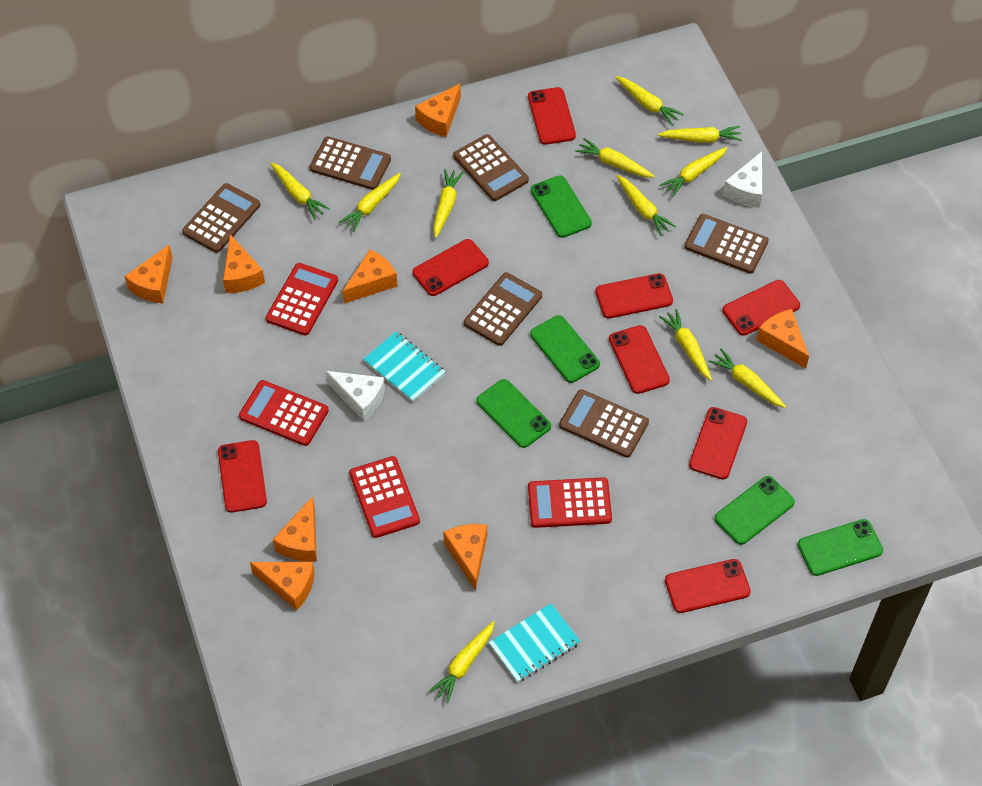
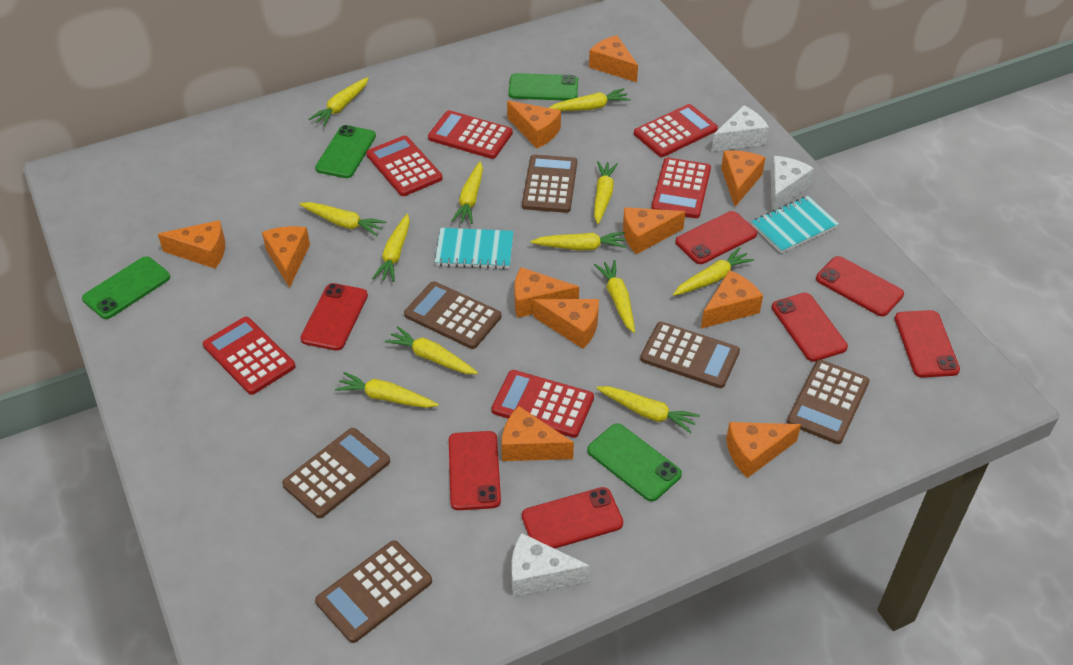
green phone: 5 -> 4
orange cheese: 8 -> 11
red calculator: 4 -> 6
red phone: 8 -> 7
white cheese: 2 -> 3
yellow carrot: 11 -> 12

